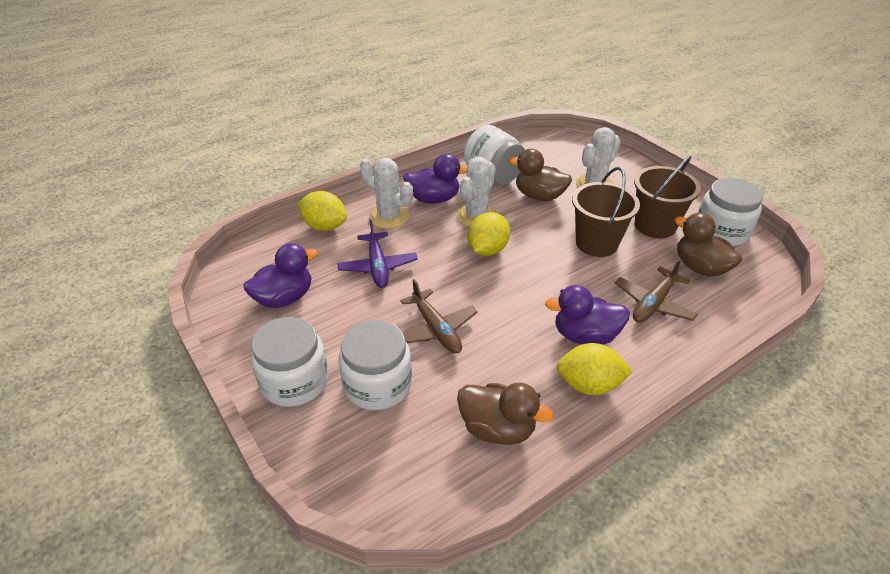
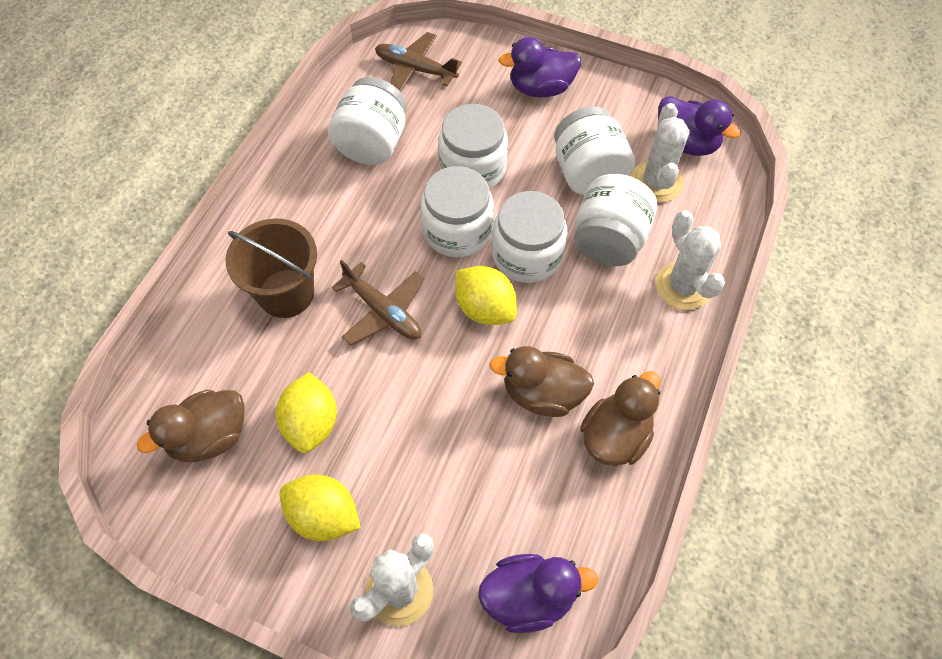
brown bucket: 2 -> 1
purple plane: 1 -> 0
white jar: 4 -> 6

